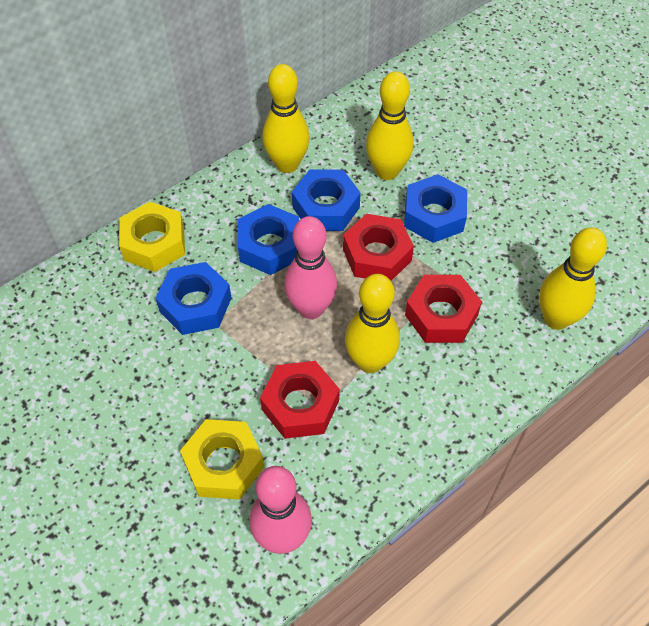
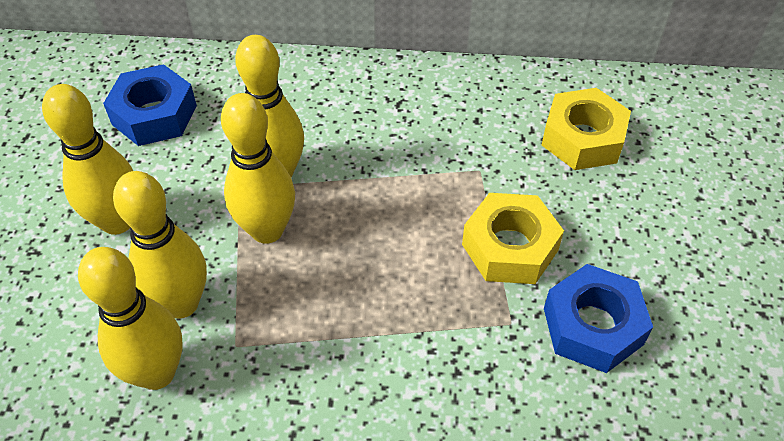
blue nut: 4 -> 2
pink bowling pin: 2 -> 0
red nut: 3 -> 0
yellow bowling pin: 4 -> 5

